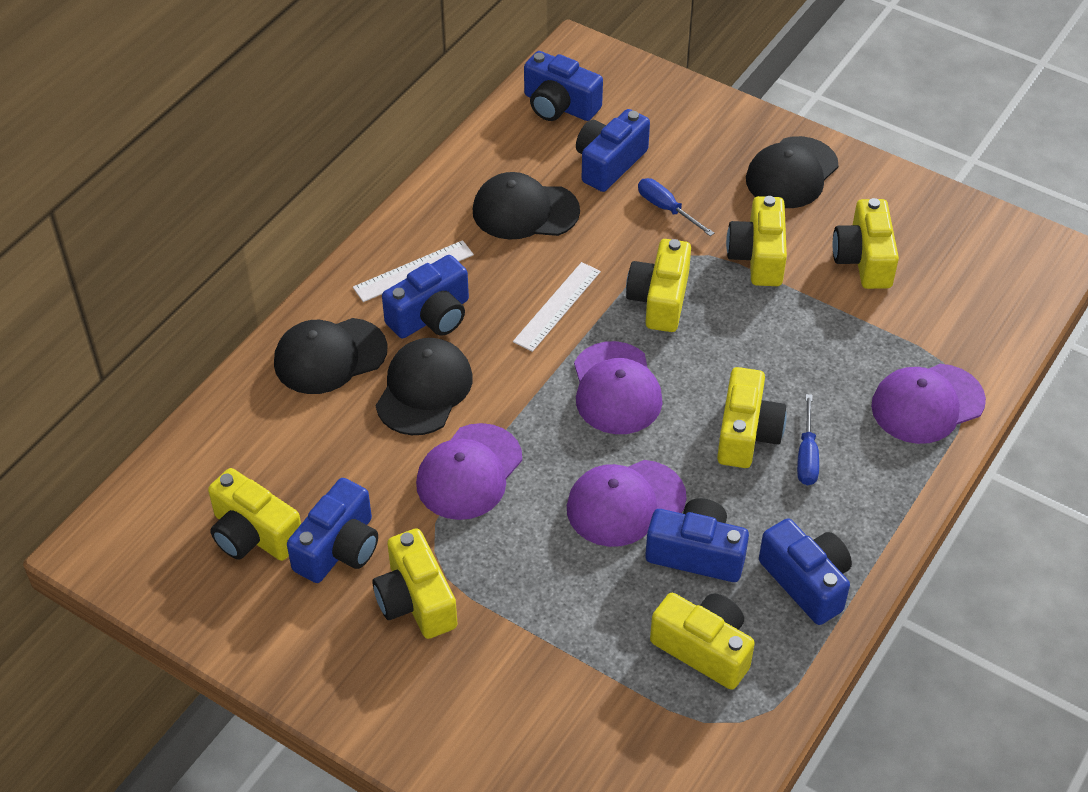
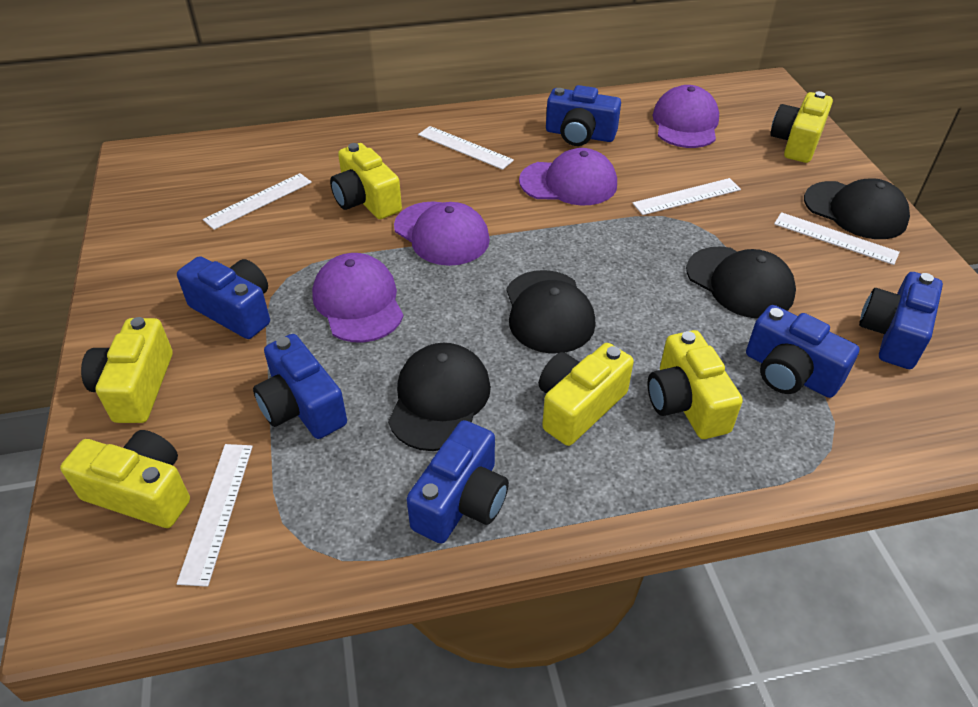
blue screwdriver: 2 -> 0
white ruler: 2 -> 5
yellow camera: 7 -> 6

